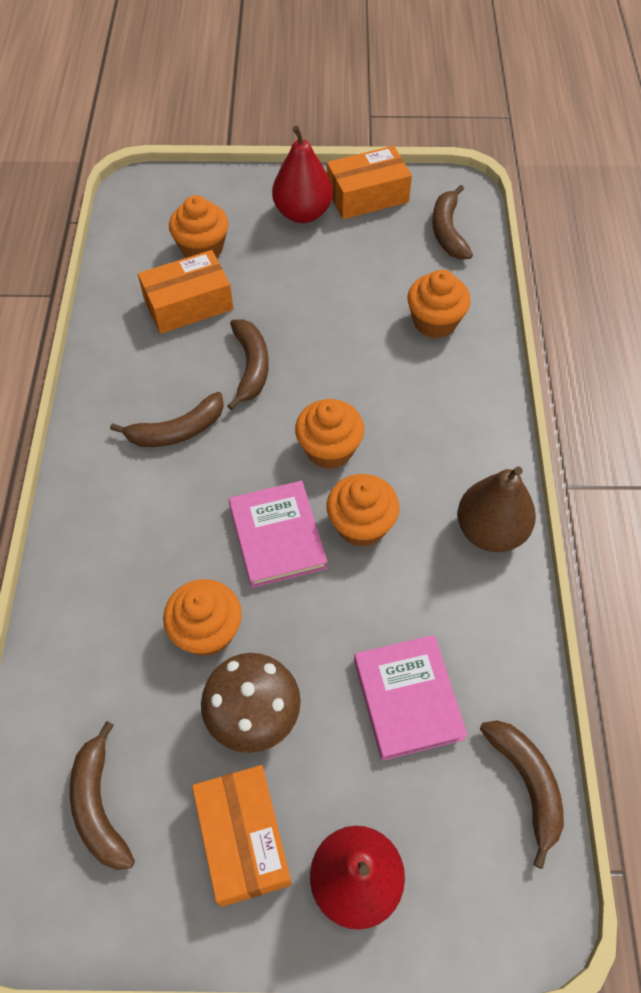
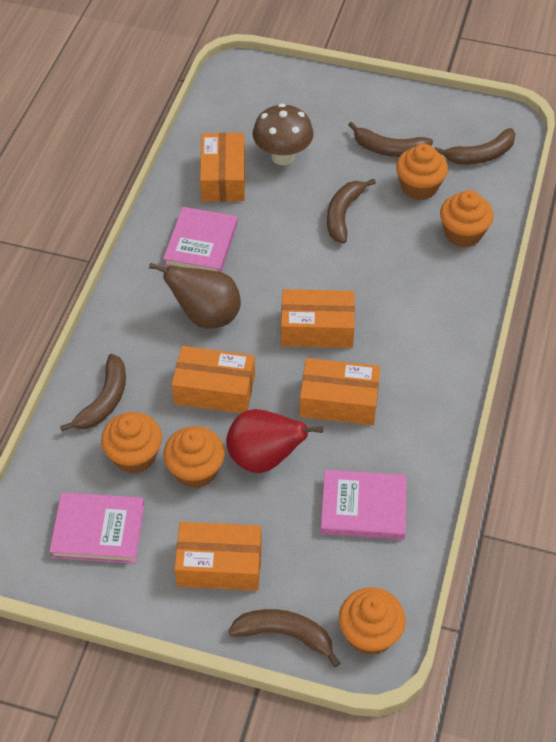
orange box: 3 -> 5
pink book: 2 -> 3
red pear: 2 -> 1

